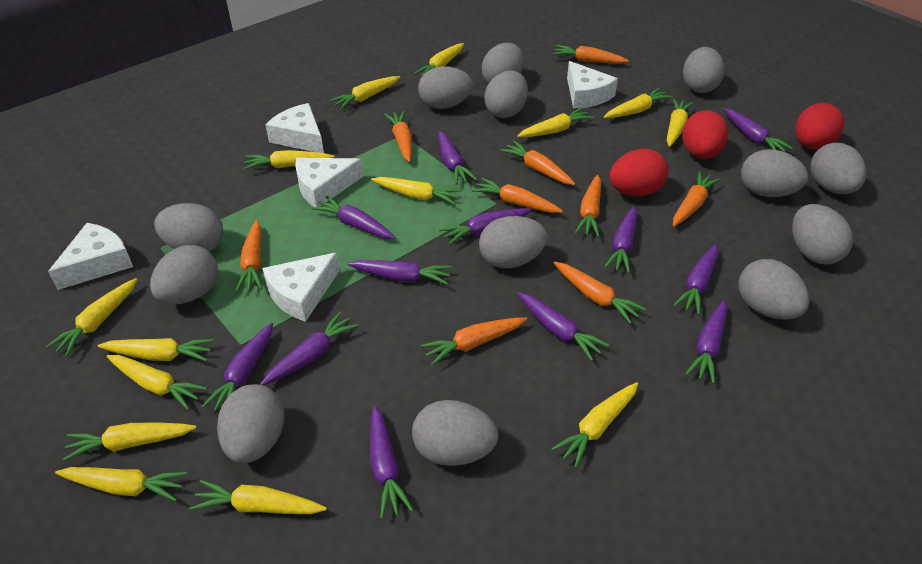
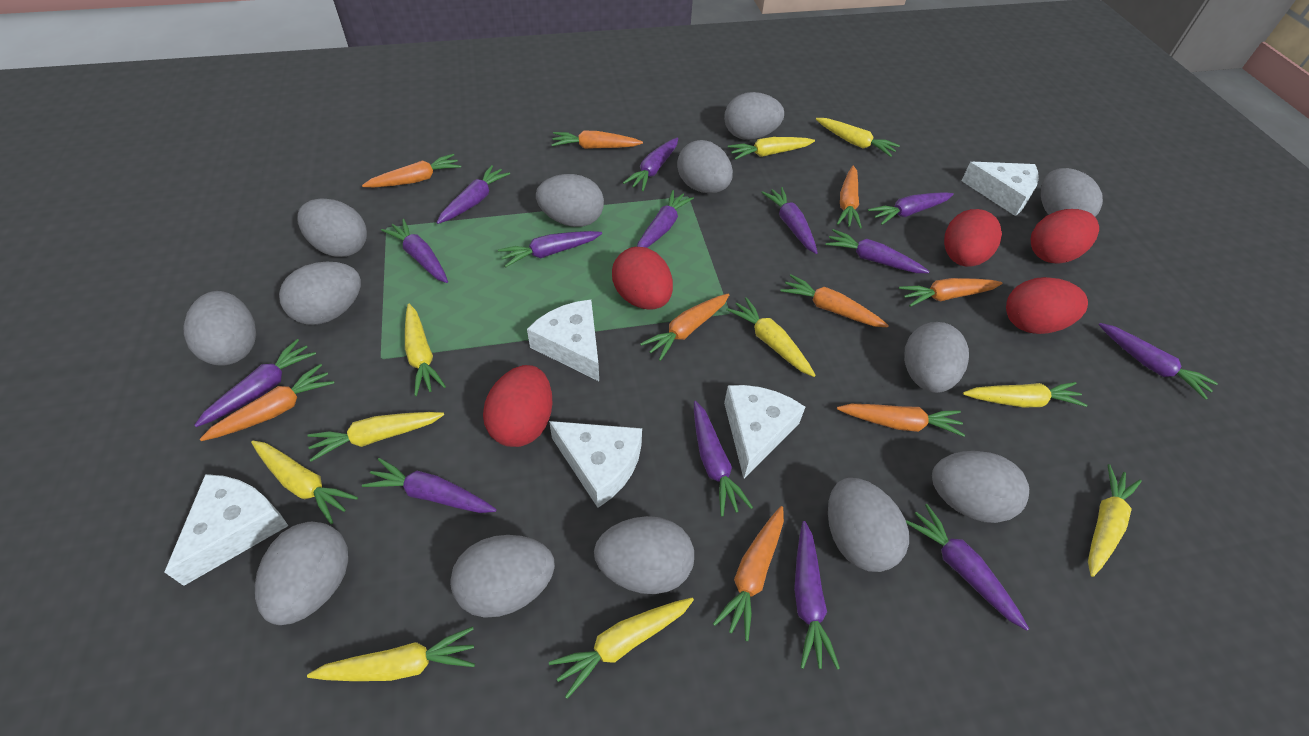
purple carrot: 12 -> 14
red egg: 3 -> 5
yellow carrot: 14 -> 10

